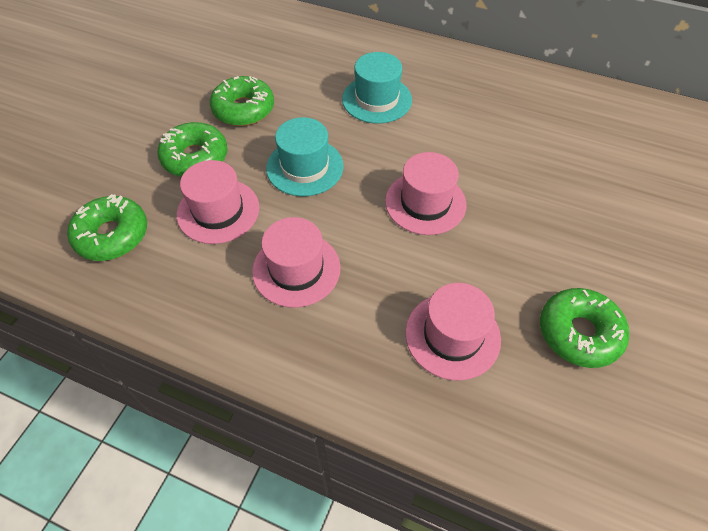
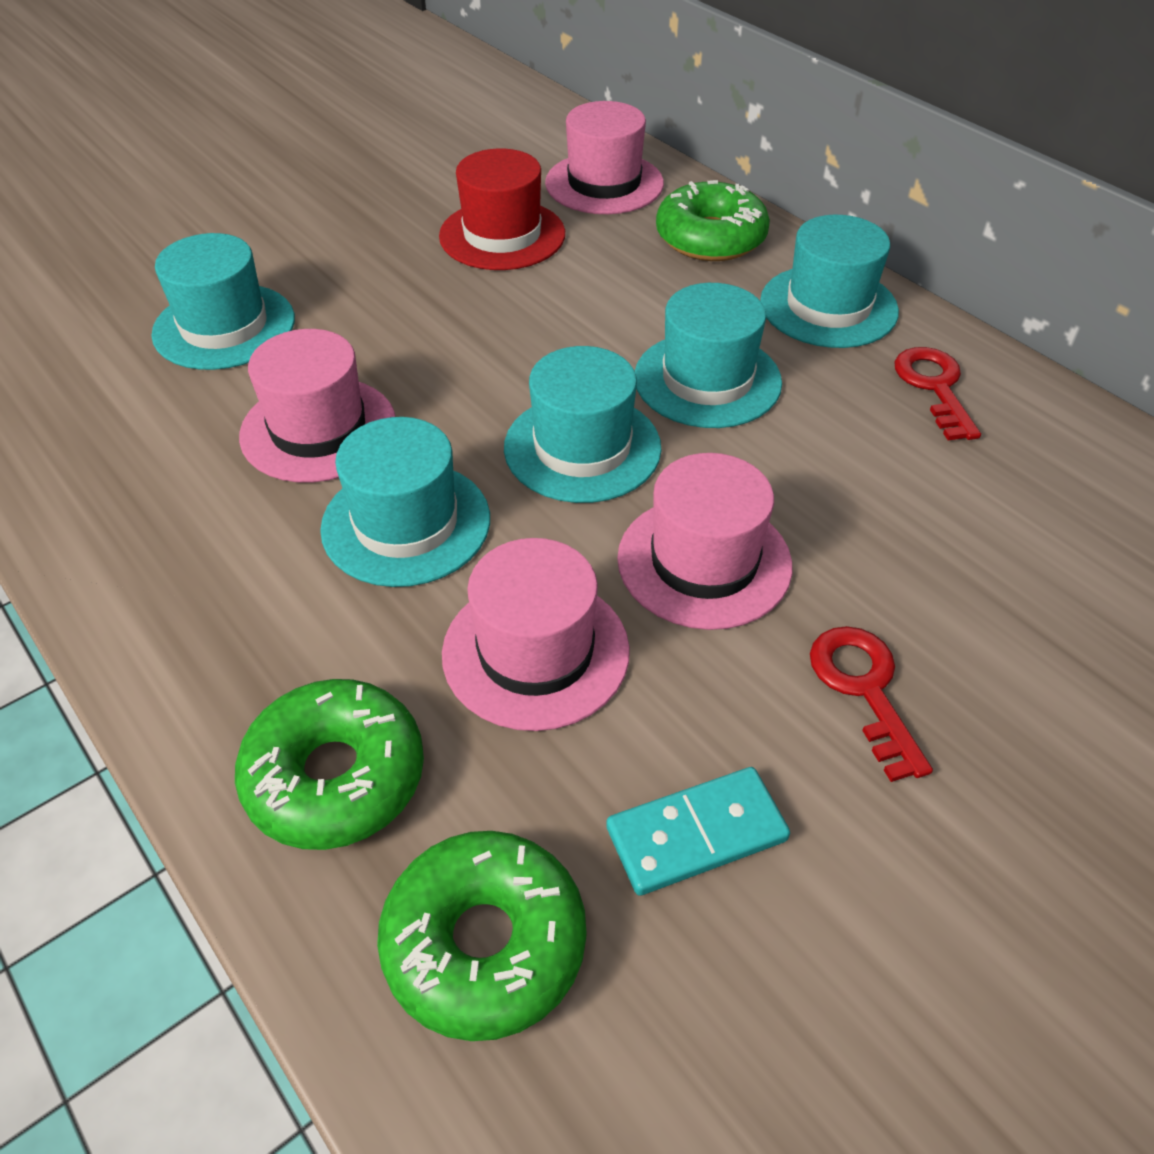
green donut: 4 -> 3
red hat: 0 -> 1
red key: 0 -> 2
turquoise domino: 0 -> 1
turquoise hat: 2 -> 5

